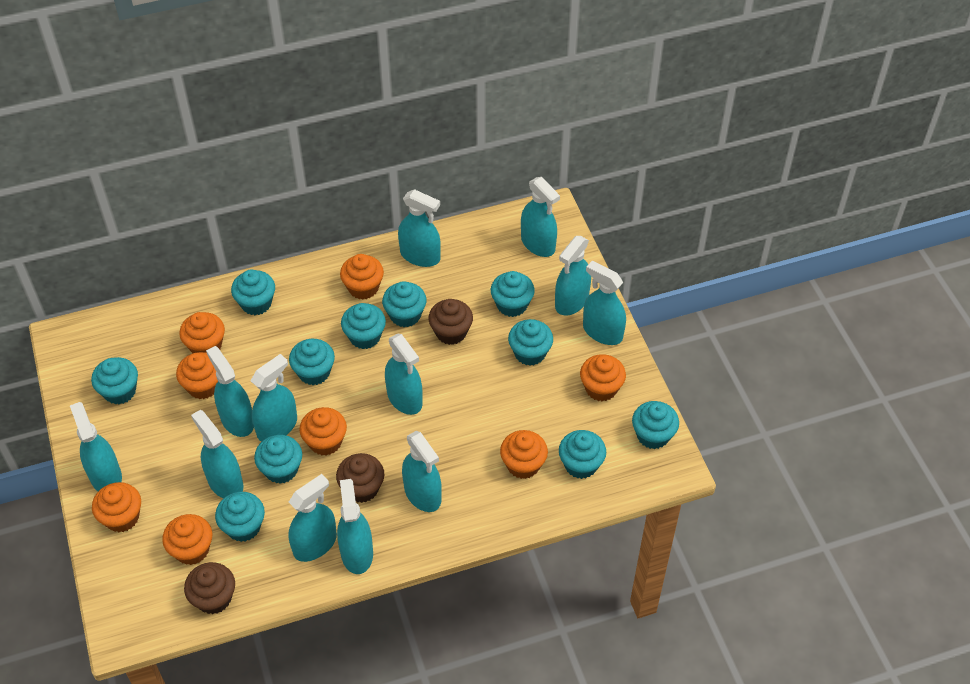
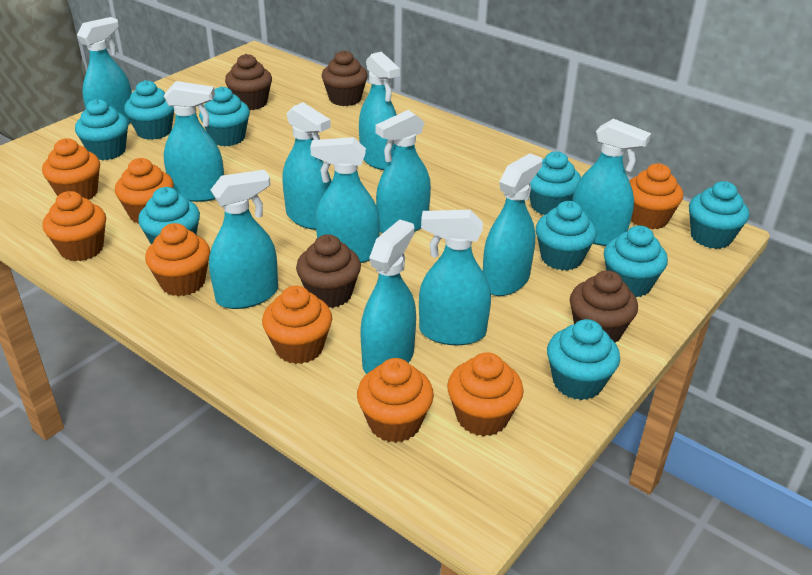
brown cupcake: 3 -> 4
turquoise cupcake: 11 -> 9
turquoise spray bottle: 12 -> 11

